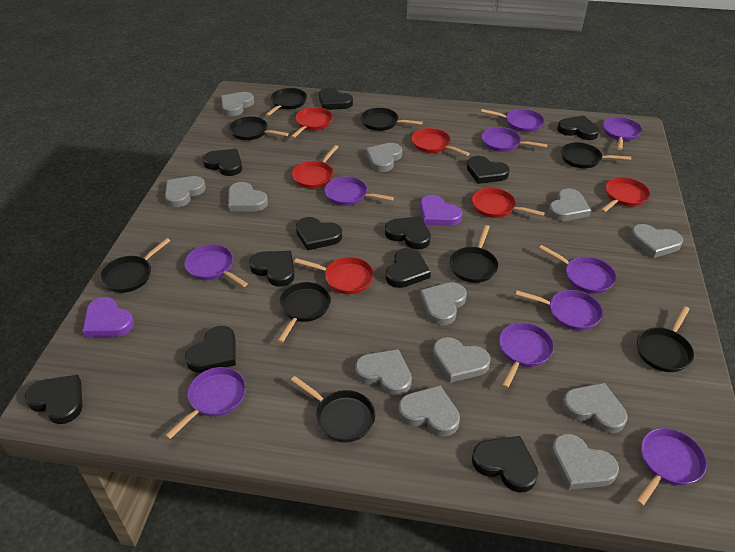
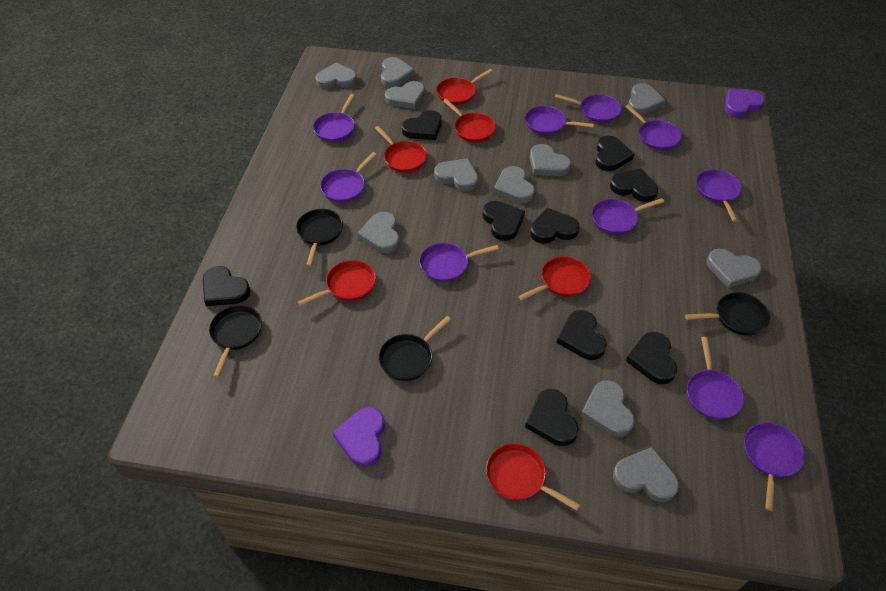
black heart: 11 -> 9
black pan: 9 -> 4
grey heart: 12 -> 11

